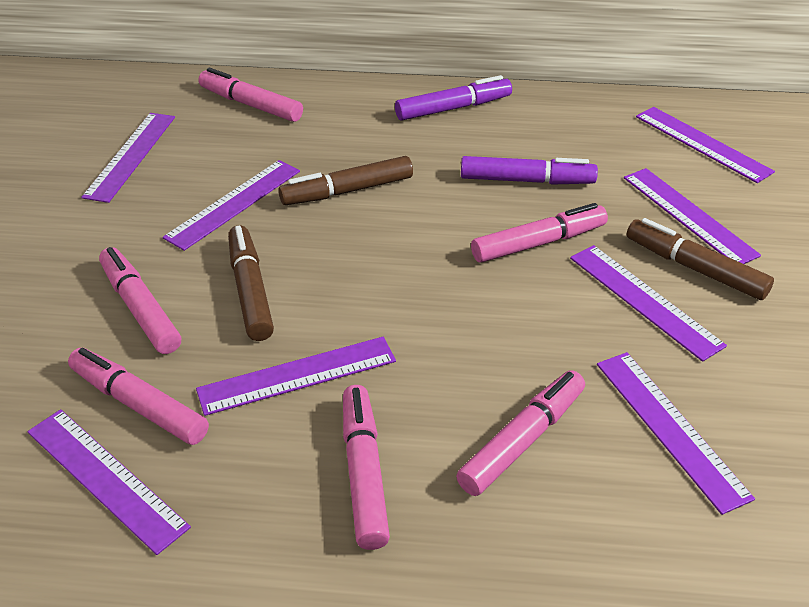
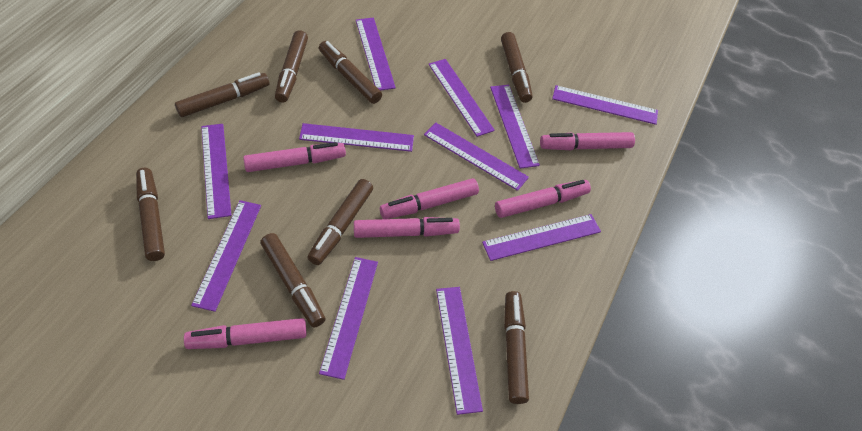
brown marker: 3 -> 8
purple marker: 2 -> 0
purple ruler: 8 -> 11

